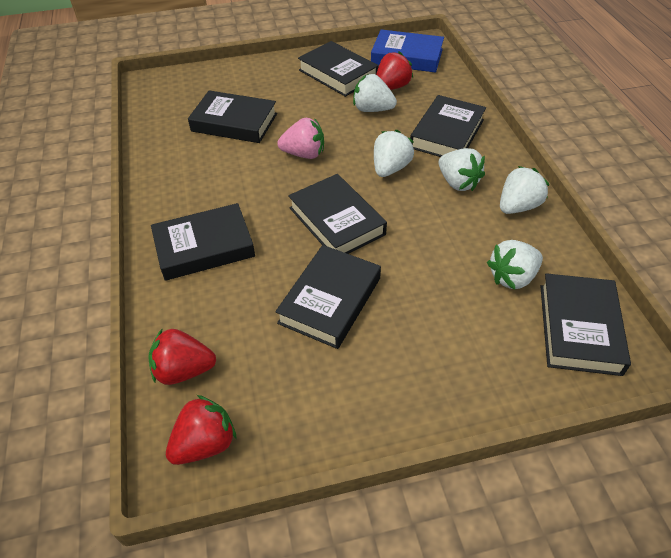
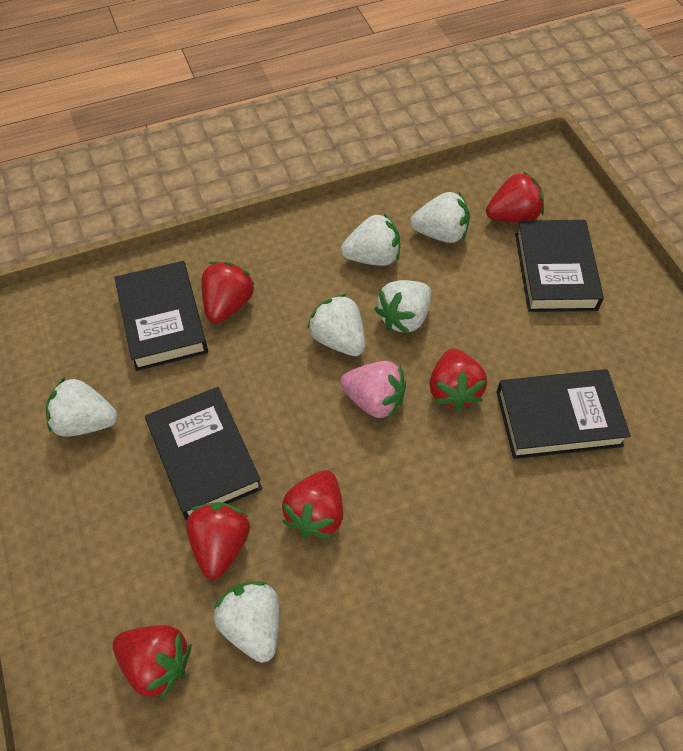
black book: 7 -> 4
blue book: 1 -> 0
red strawberry: 3 -> 6
white strawberry: 5 -> 6

